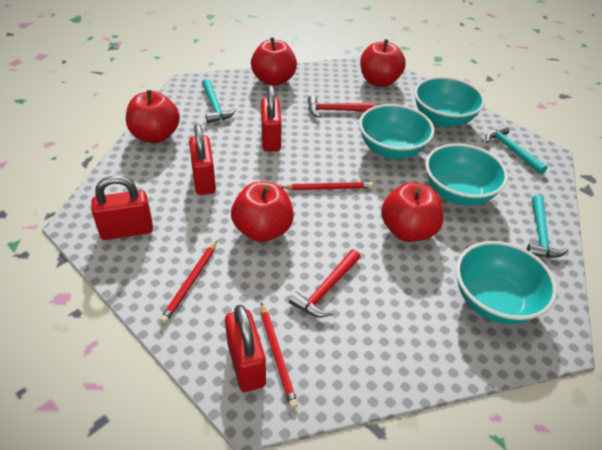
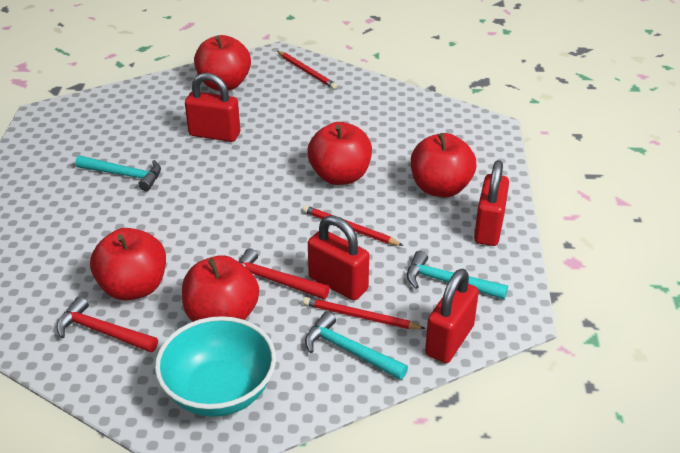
turquoise bowl: 4 -> 1

